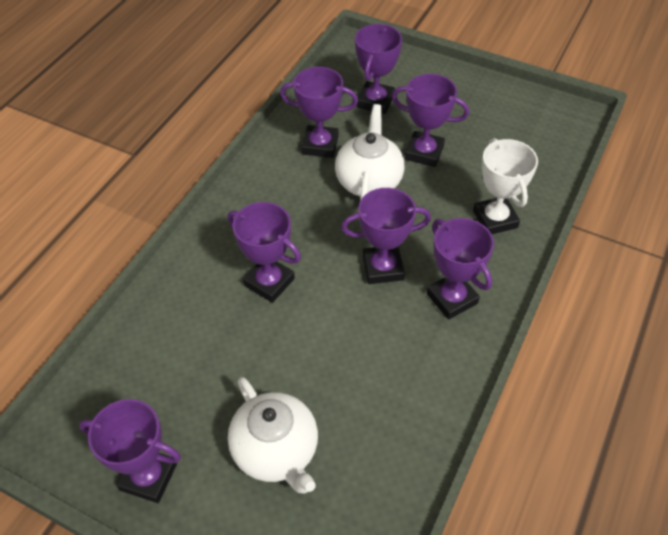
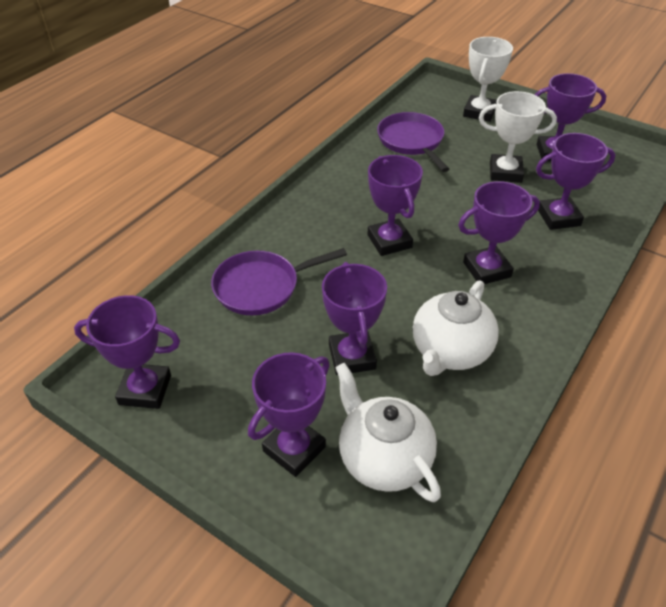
purple pan: 0 -> 2
white trophy: 1 -> 2

